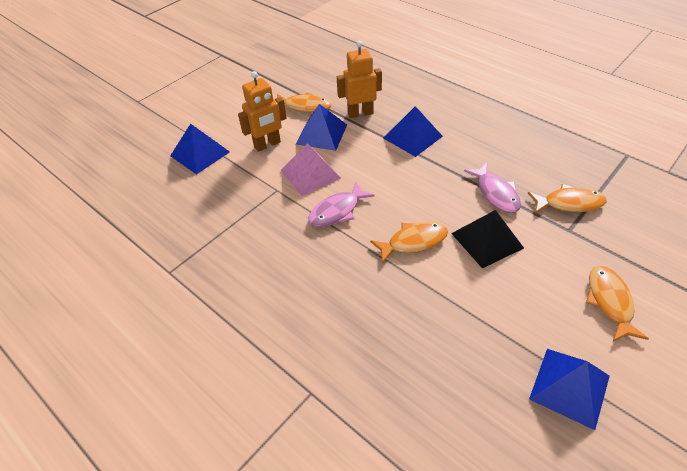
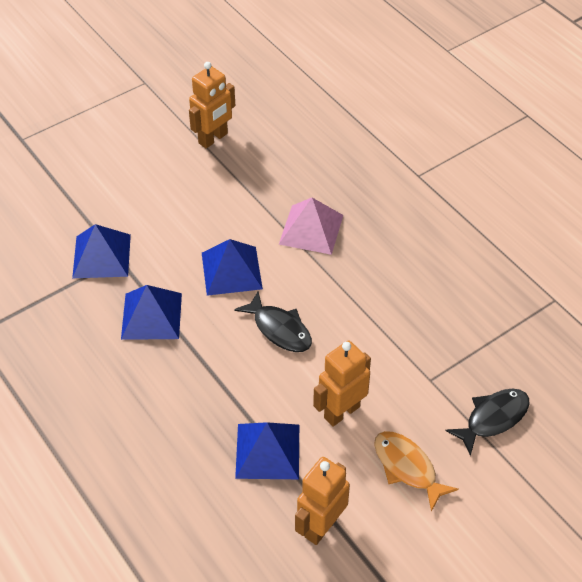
black fish: 0 -> 2
black pyramid: 1 -> 0
orange fish: 4 -> 1
orange robot: 2 -> 3
pink fish: 2 -> 0

